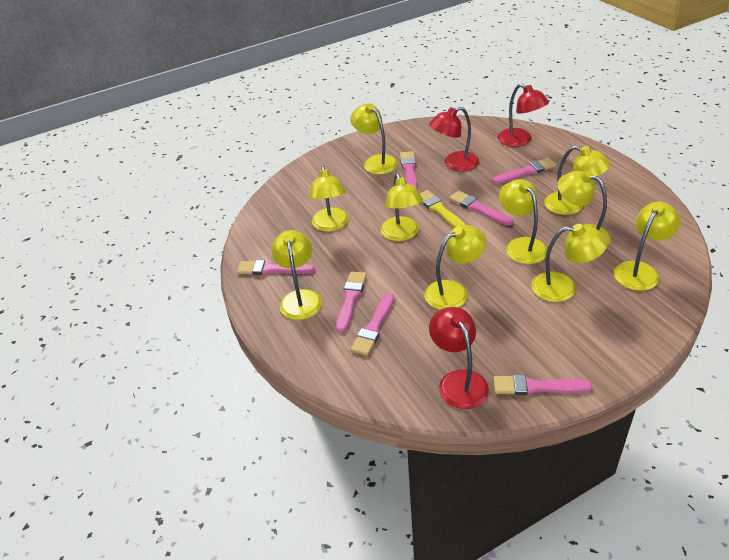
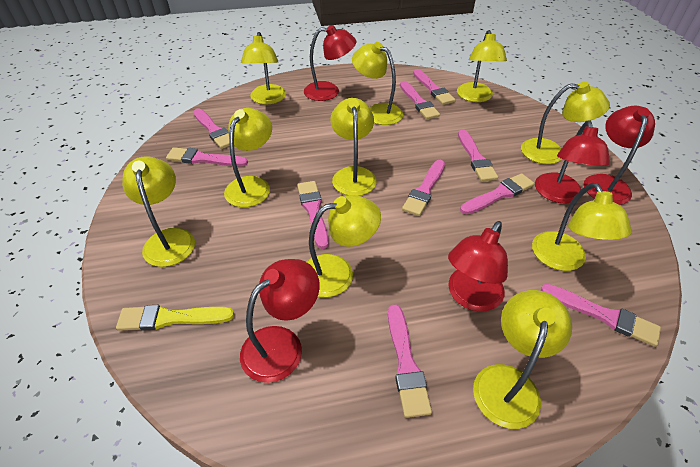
pink brush: 7 -> 10
red lamp: 3 -> 5

